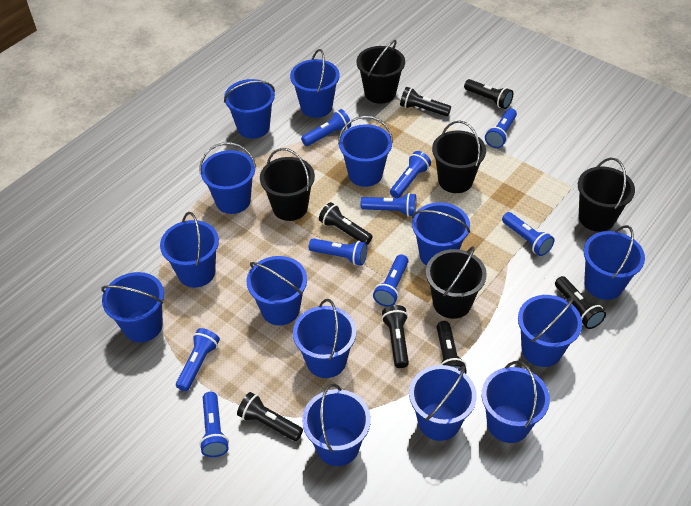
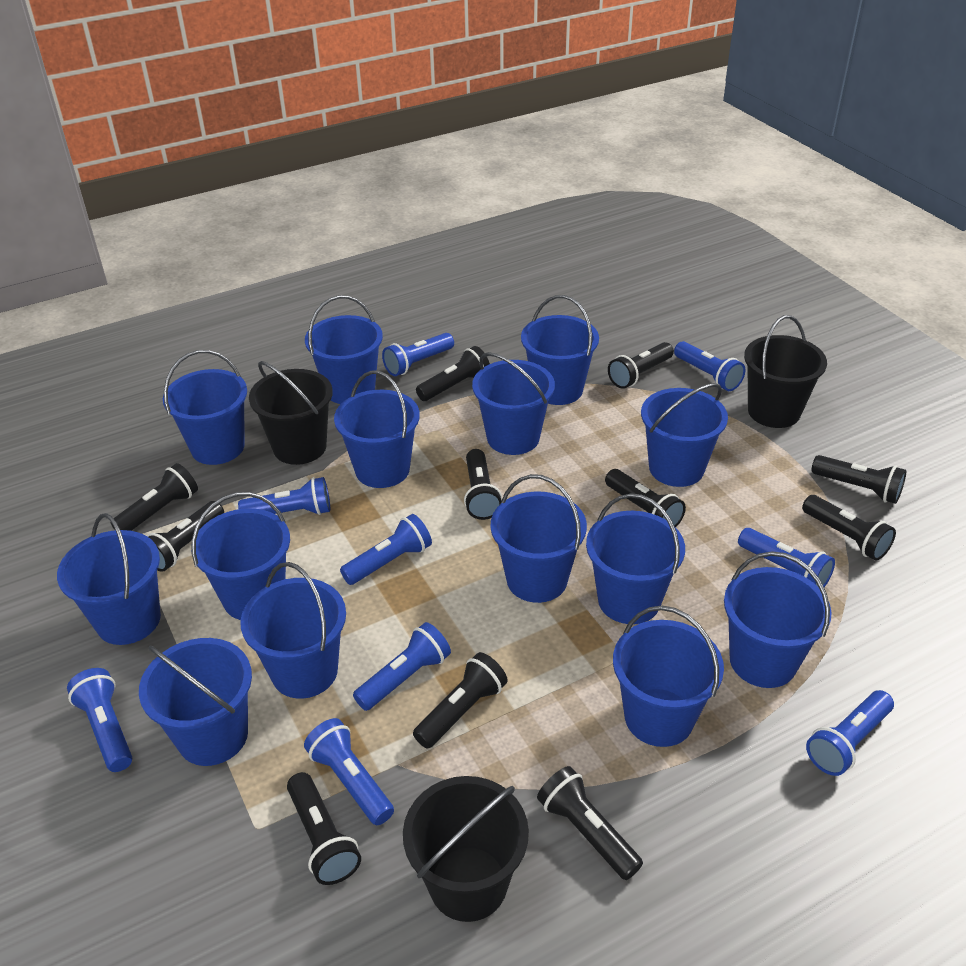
black bucket: 5 -> 3
black flashlight: 7 -> 11

